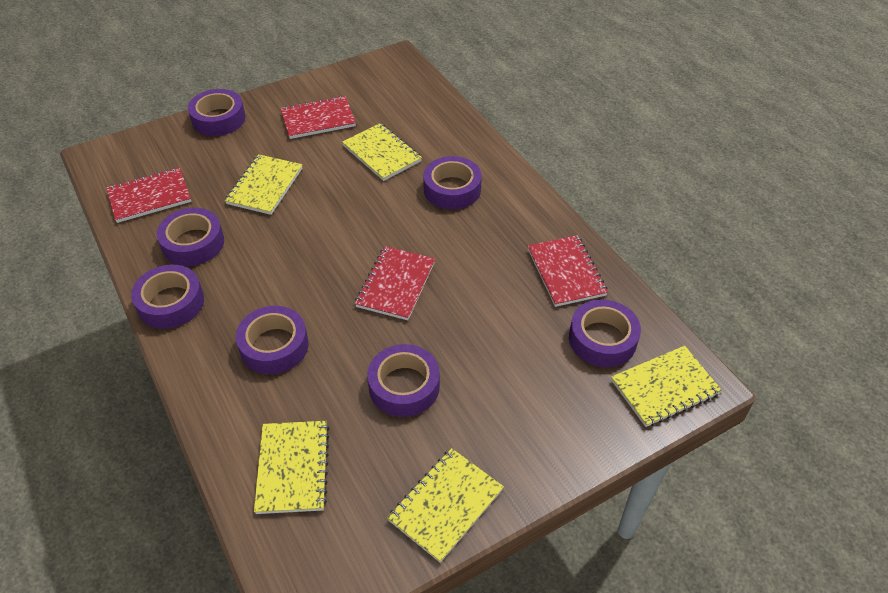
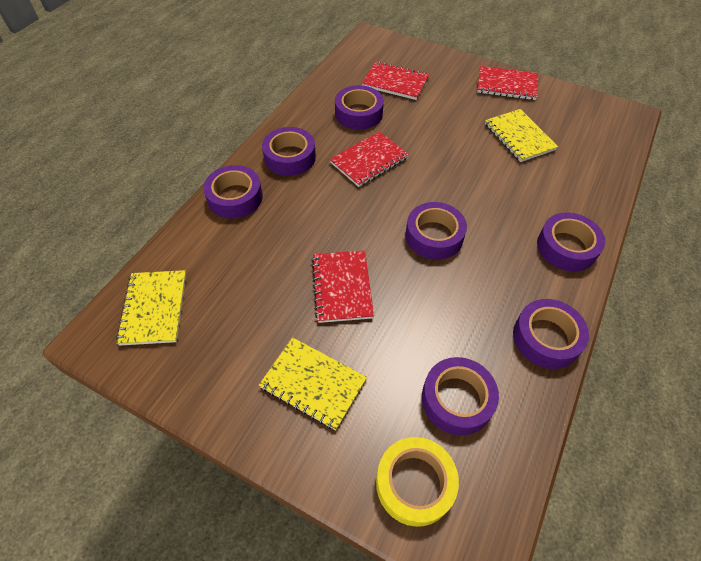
yellow notebook: 5 -> 3
yellow tape: 0 -> 1

